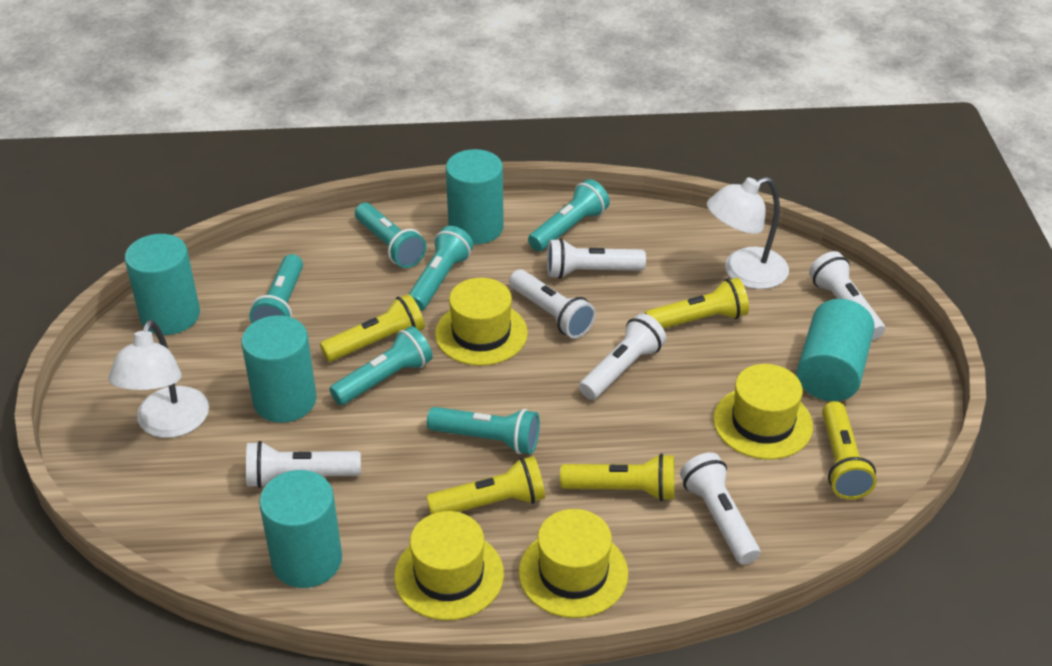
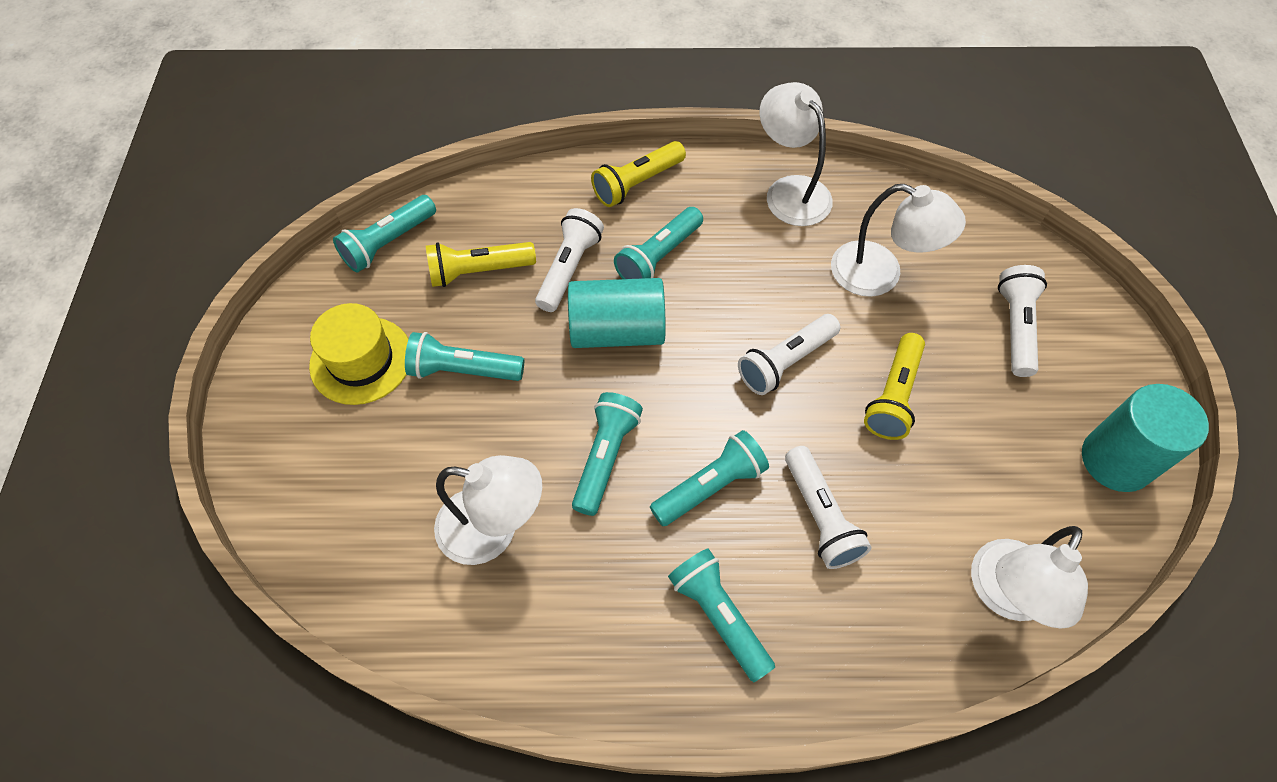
turquoise cylinder: 5 -> 2
white flashlight: 6 -> 4
white lamp: 2 -> 4
yellow flashlight: 5 -> 3
yellow hat: 4 -> 1

